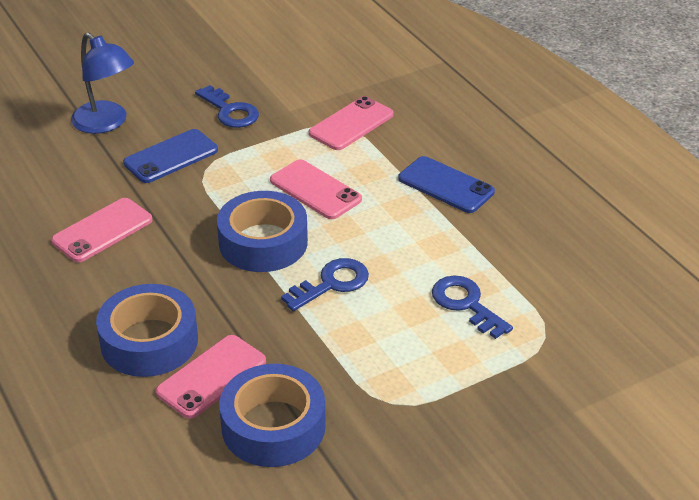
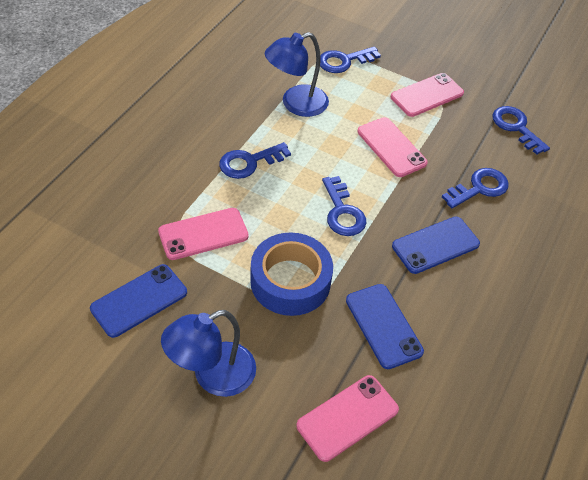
blue key: 3 -> 5
blue lamp: 1 -> 2
blue phone: 2 -> 3
blue tape: 3 -> 1

